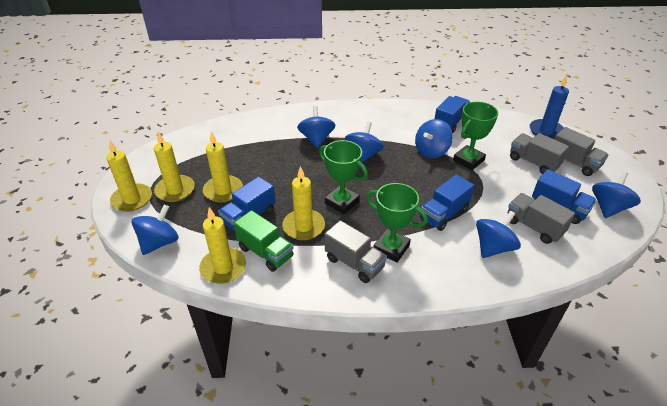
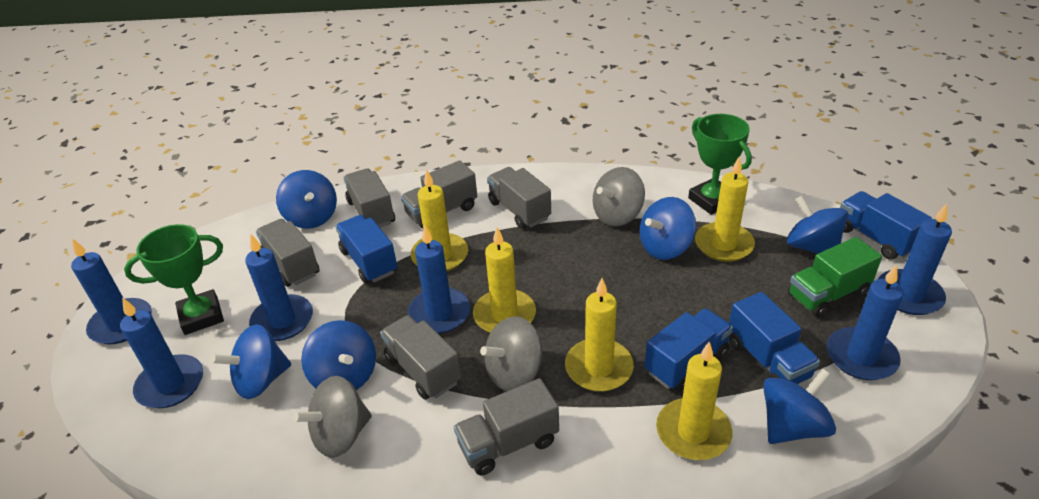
blue candle: 1 -> 6
green trophy: 3 -> 2
grey spinning top: 0 -> 3
grey truck: 4 -> 6

